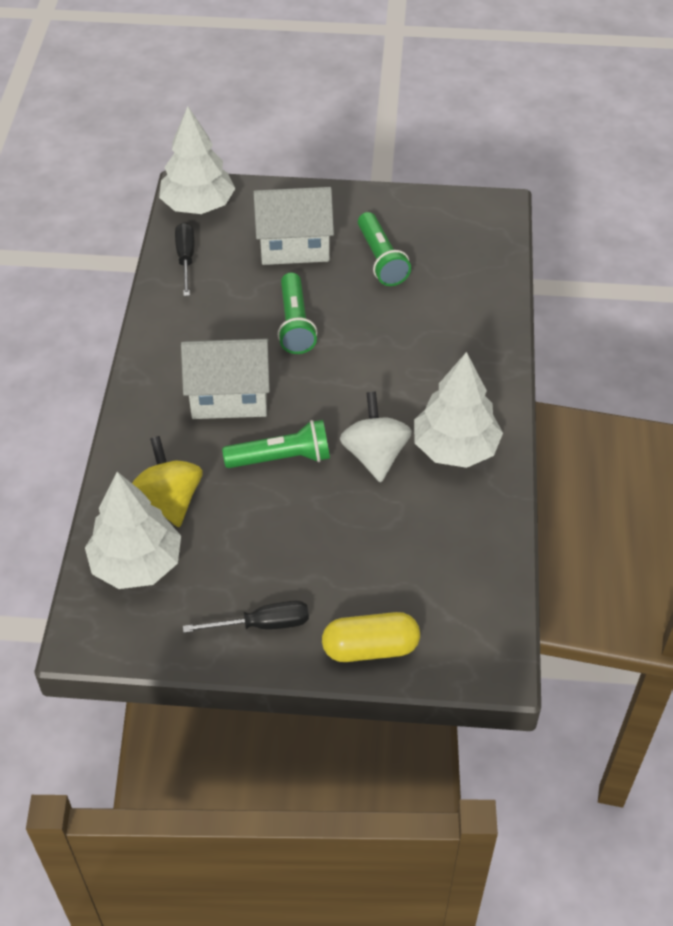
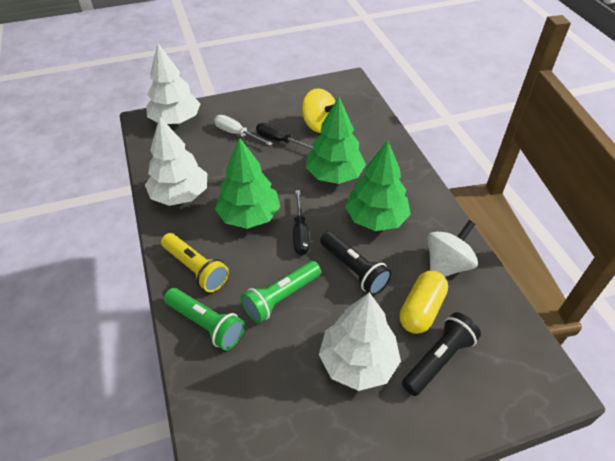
black flashlight: 0 -> 2
green flashlight: 3 -> 2
green tree: 0 -> 3
white house: 2 -> 0
white screwdriver: 0 -> 1
yellow flashlight: 0 -> 1

